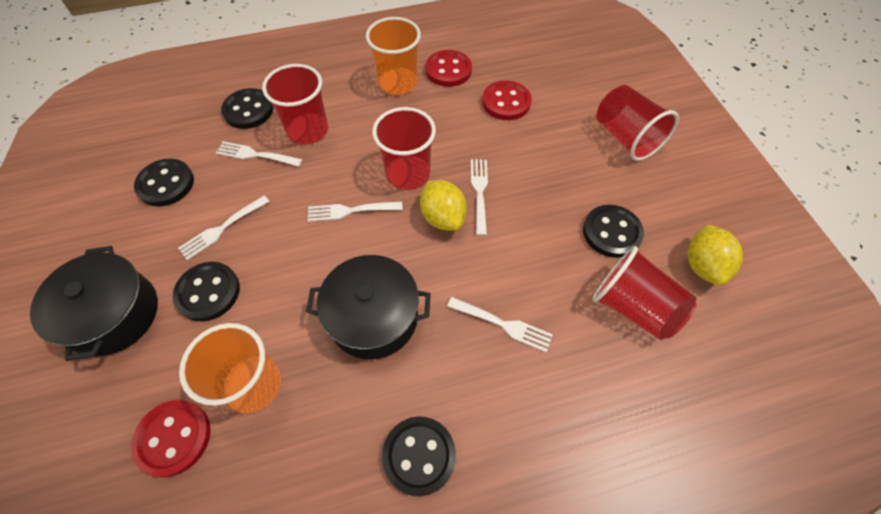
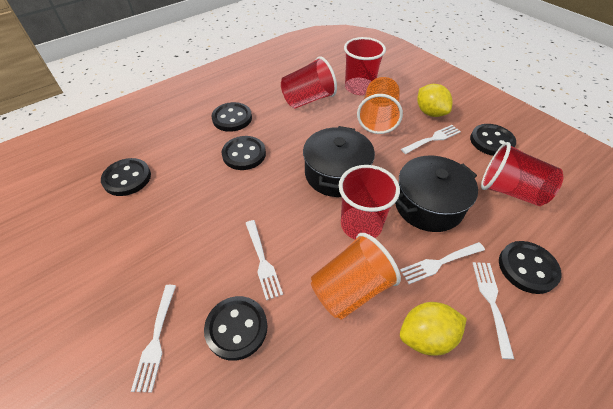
black button: 5 -> 6
red button: 3 -> 0

